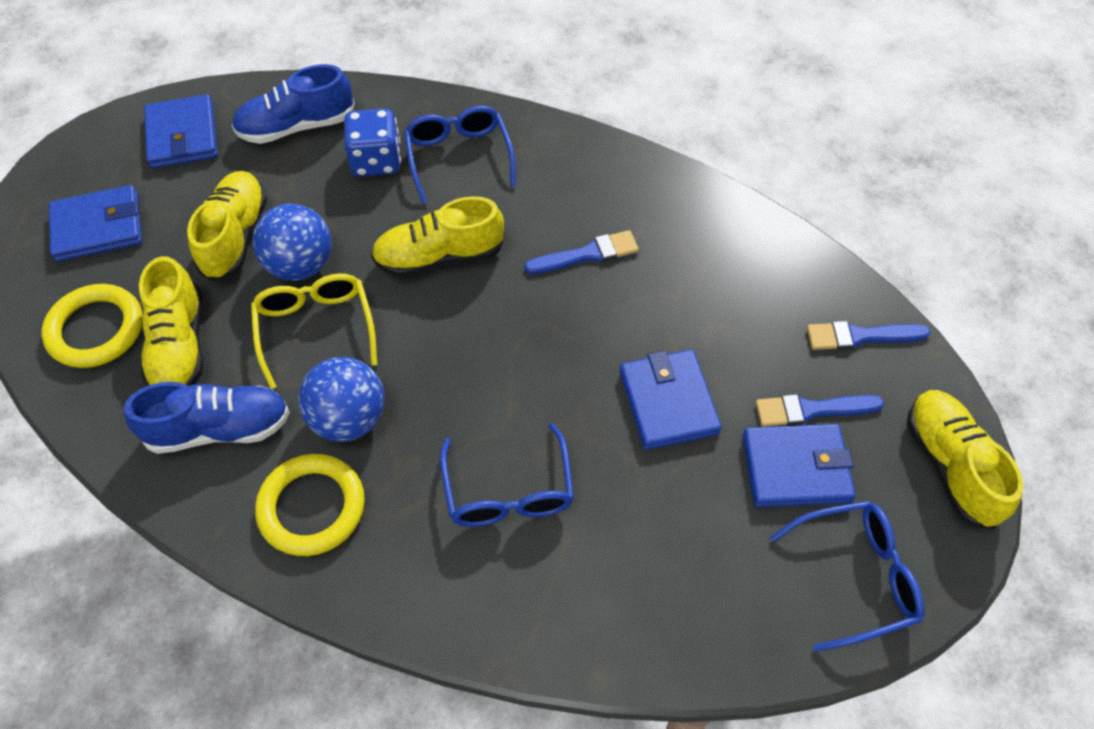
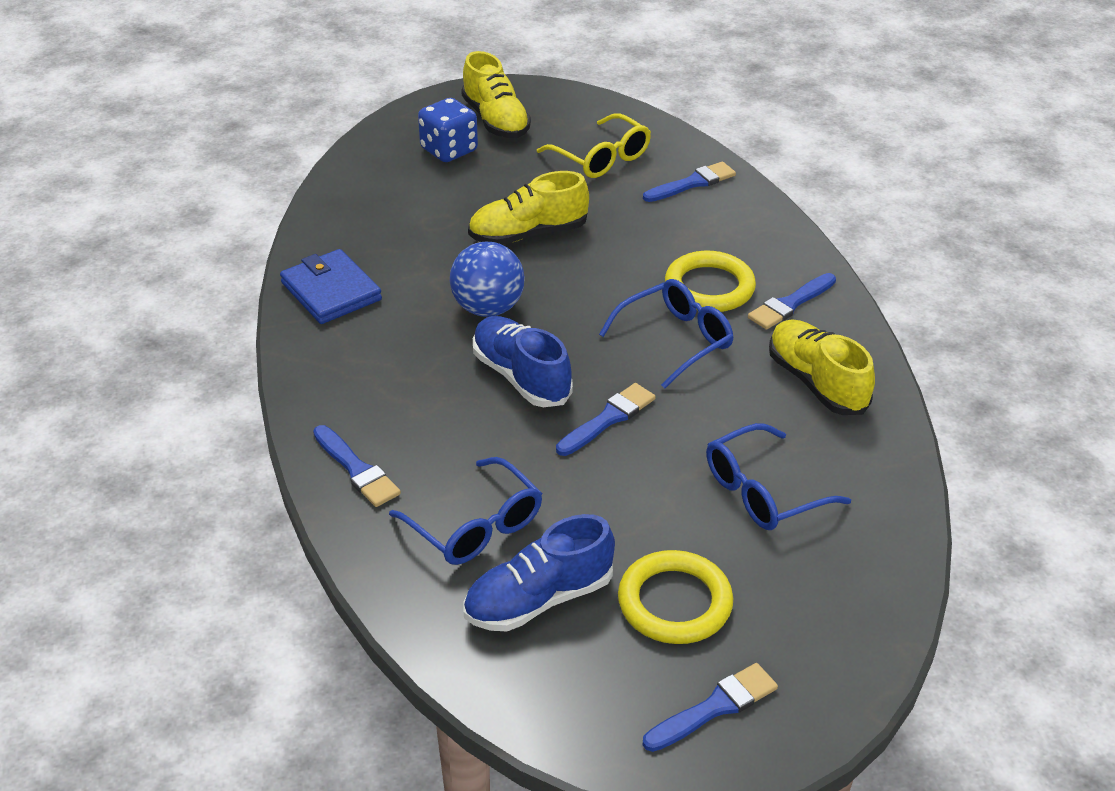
blue ball: 2 -> 1
blue brush: 3 -> 5
blue wallet: 4 -> 1
yellow shoe: 4 -> 3

